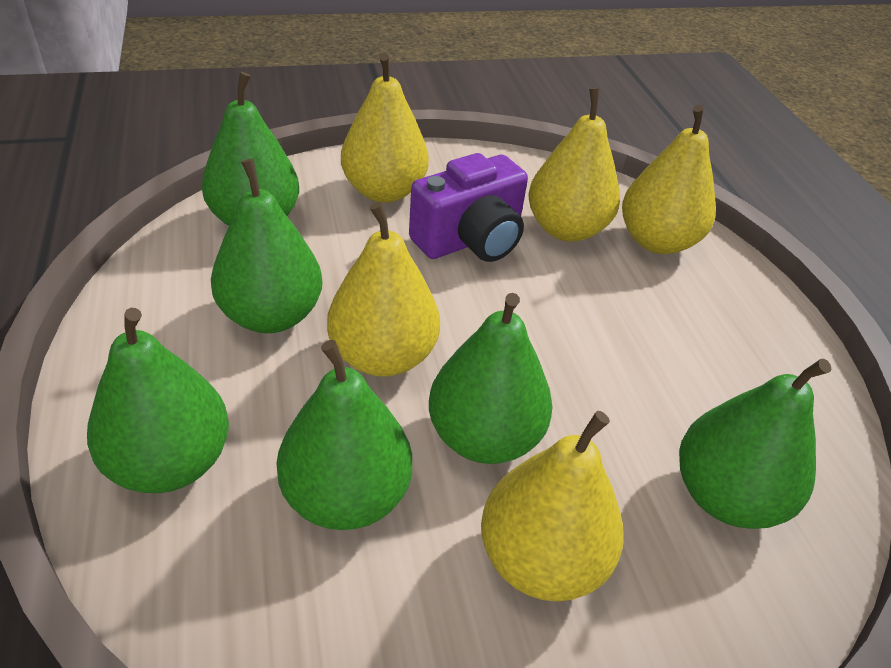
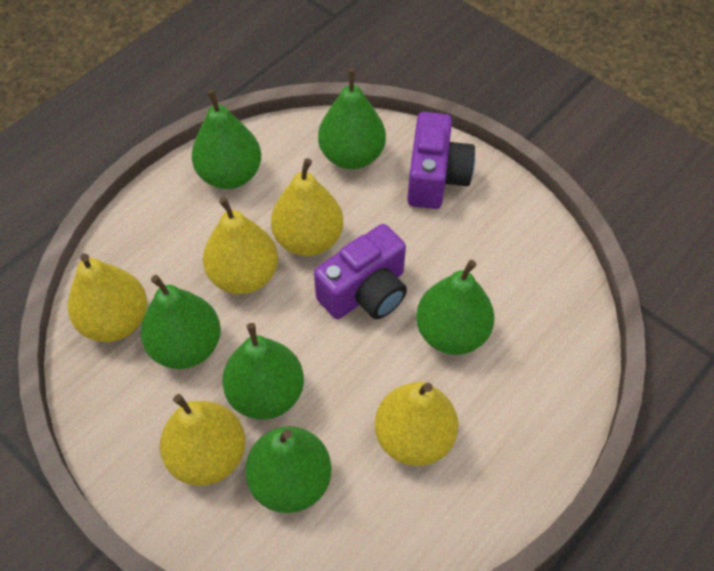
purple camera: 1 -> 2

